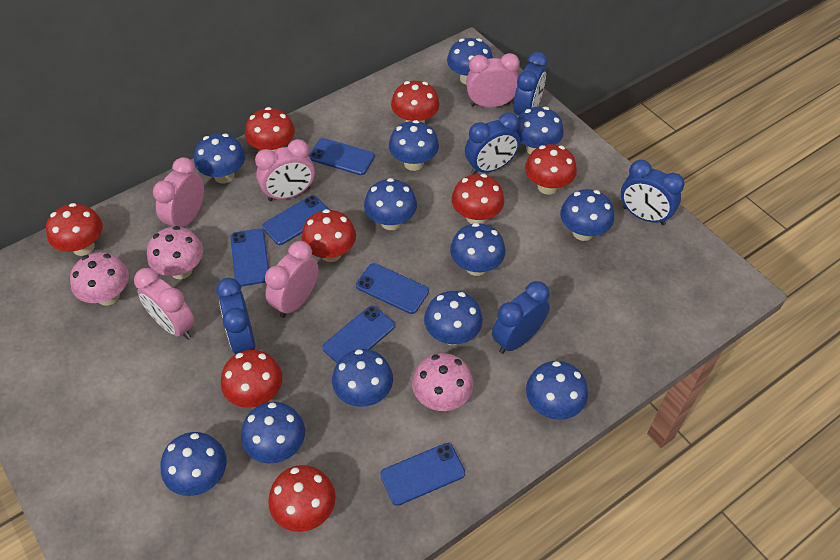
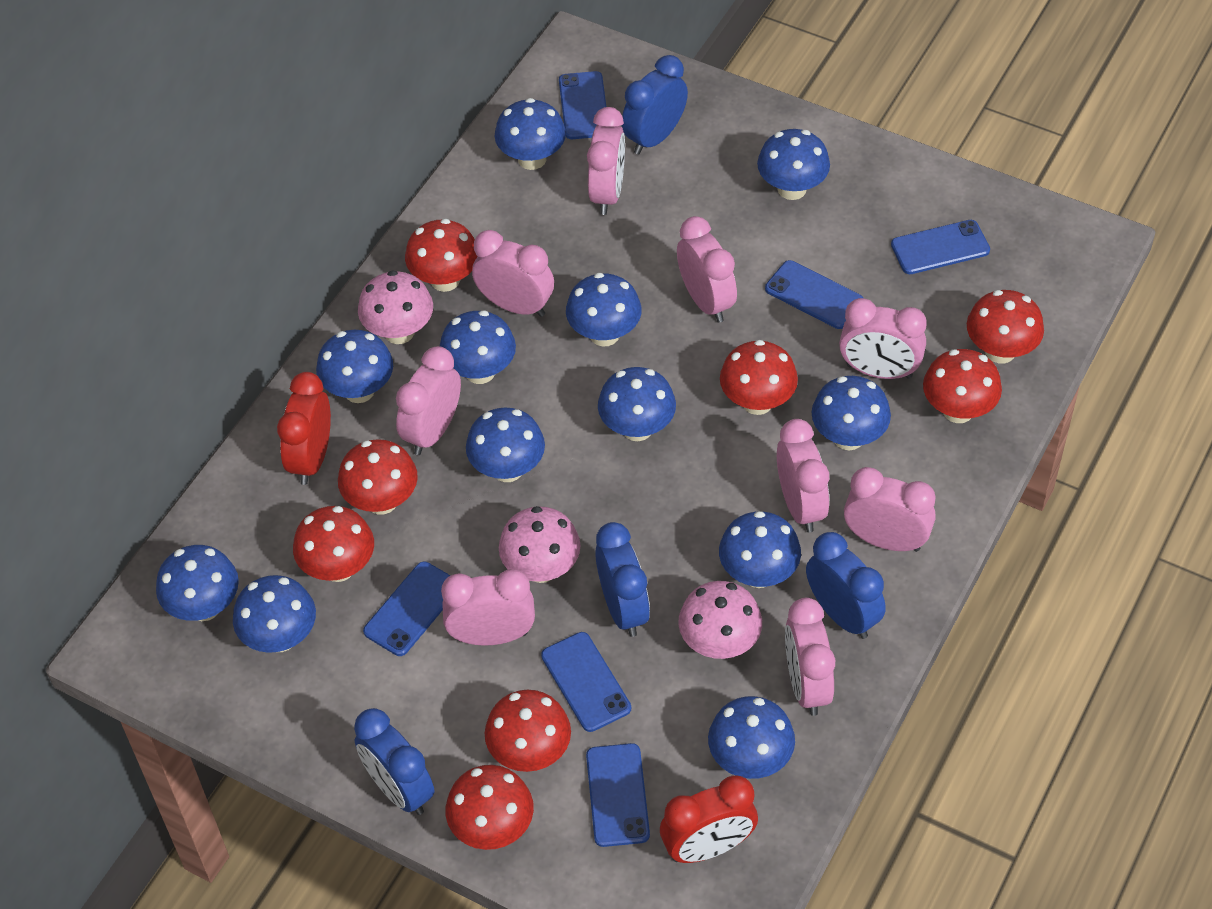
blue clock: 5 -> 4
pink clock: 5 -> 9
red clock: 0 -> 2

